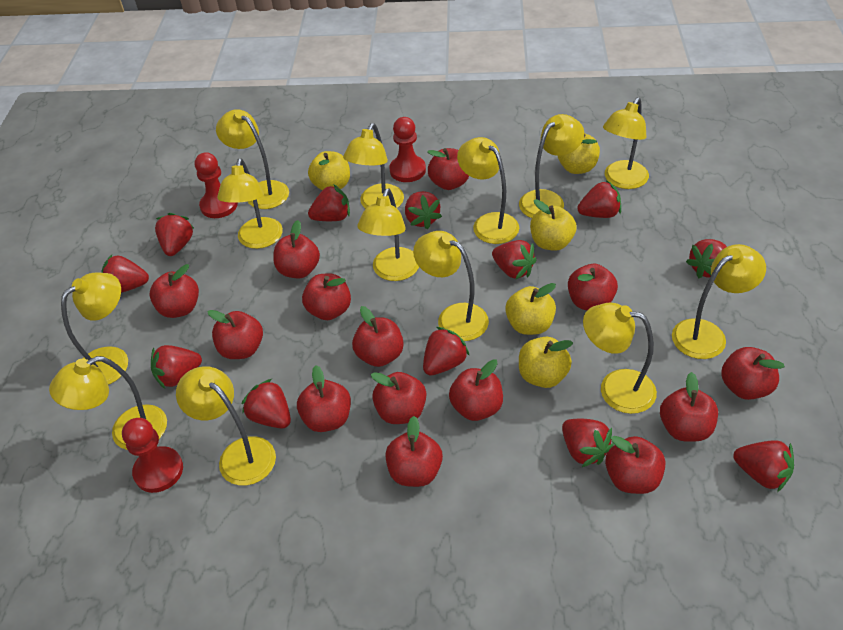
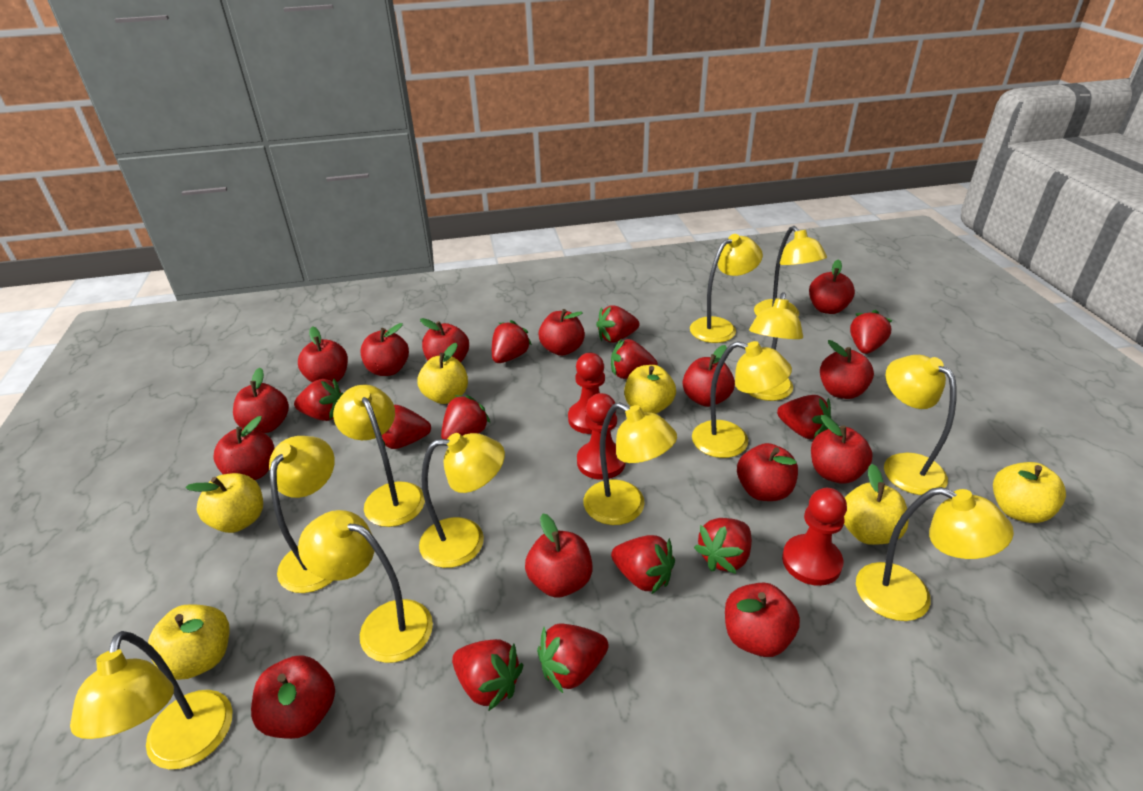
yellow apple: 5 -> 6
yellow lamp: 13 -> 12

